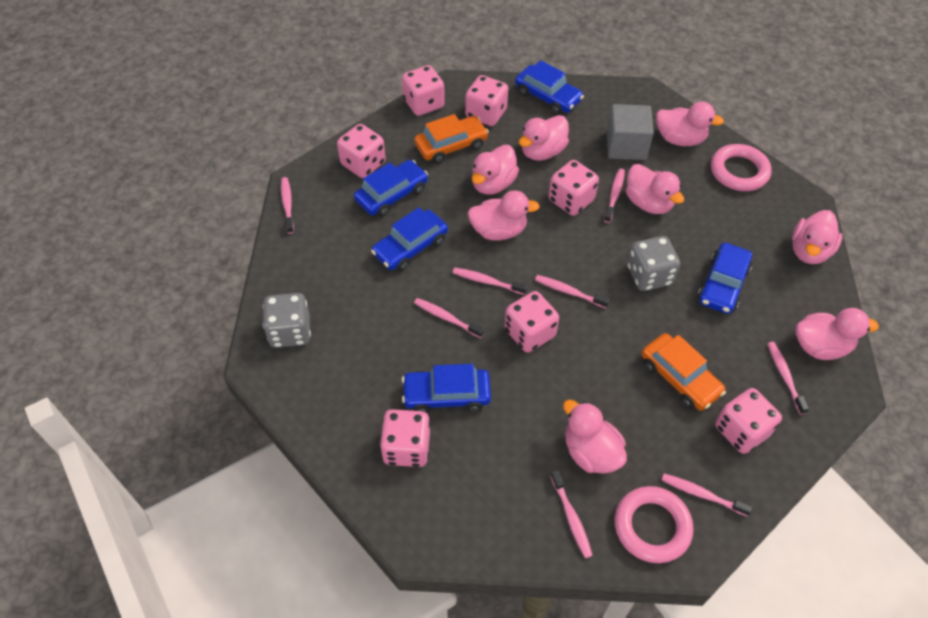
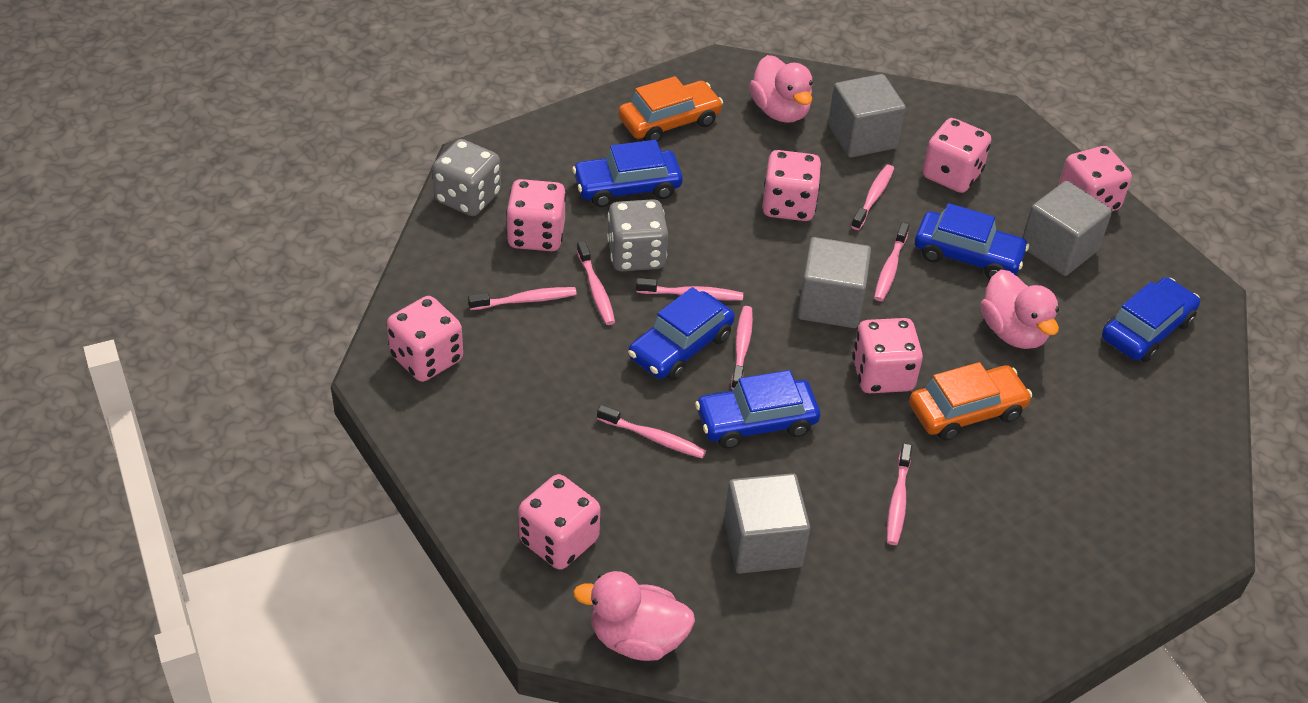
grey cube: 1 -> 4
pink duck: 8 -> 3
pink ring: 2 -> 0

